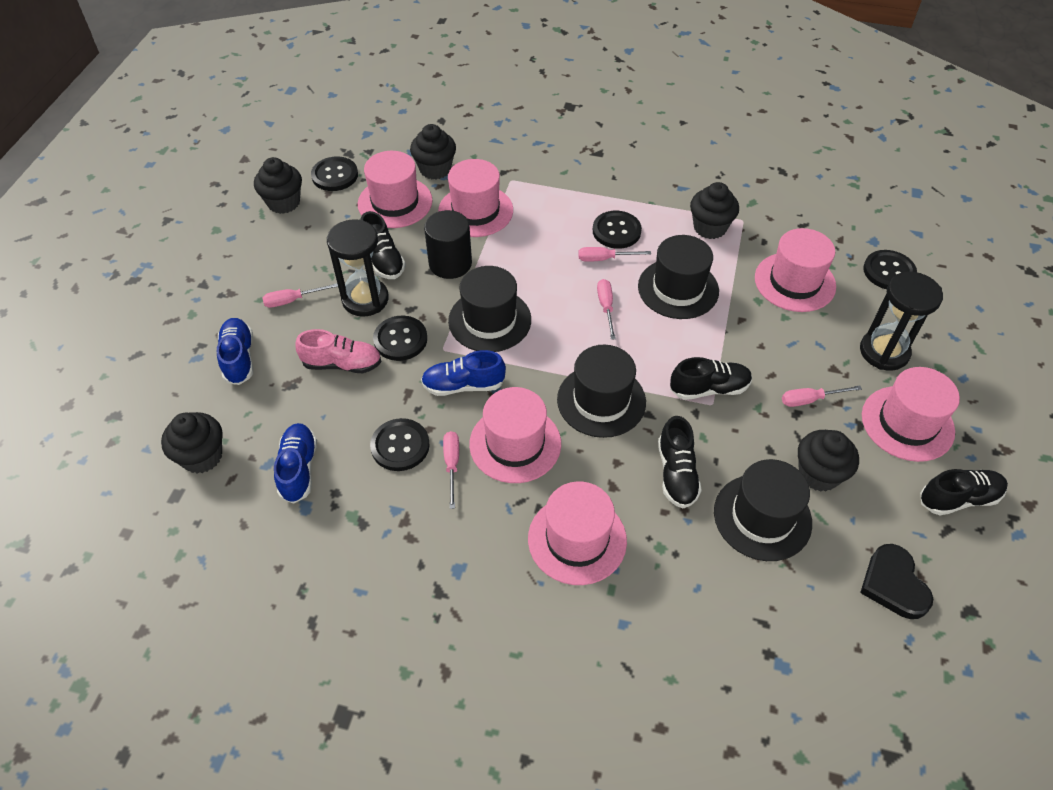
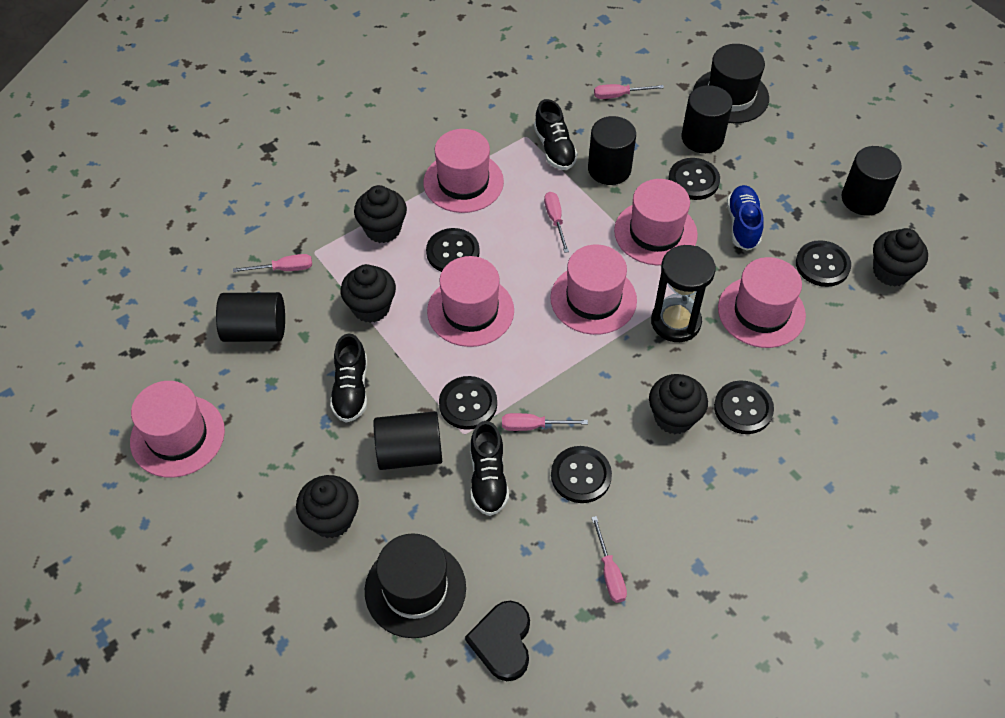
black button: 5 -> 6
black cylinder: 1 -> 5
black hat: 4 -> 2
black hourglass: 2 -> 1
black shoe: 4 -> 3
blue shoe: 3 -> 1
pink shoe: 1 -> 0

